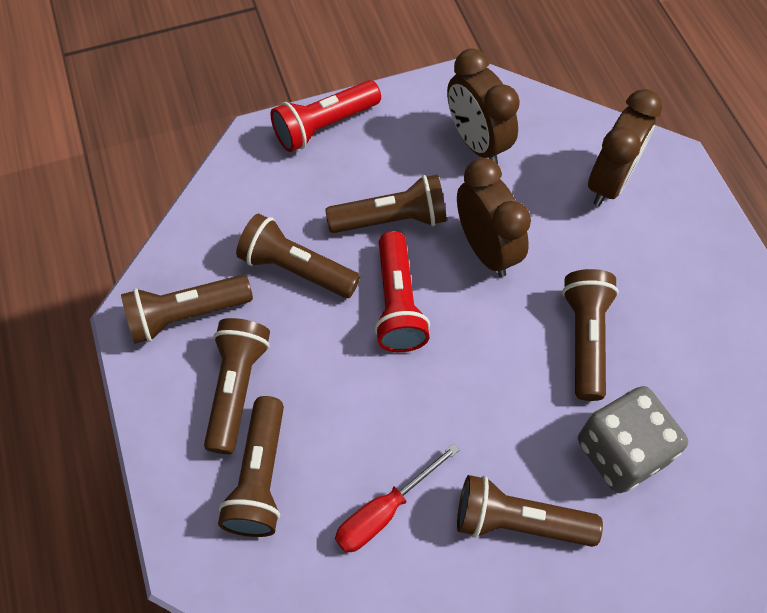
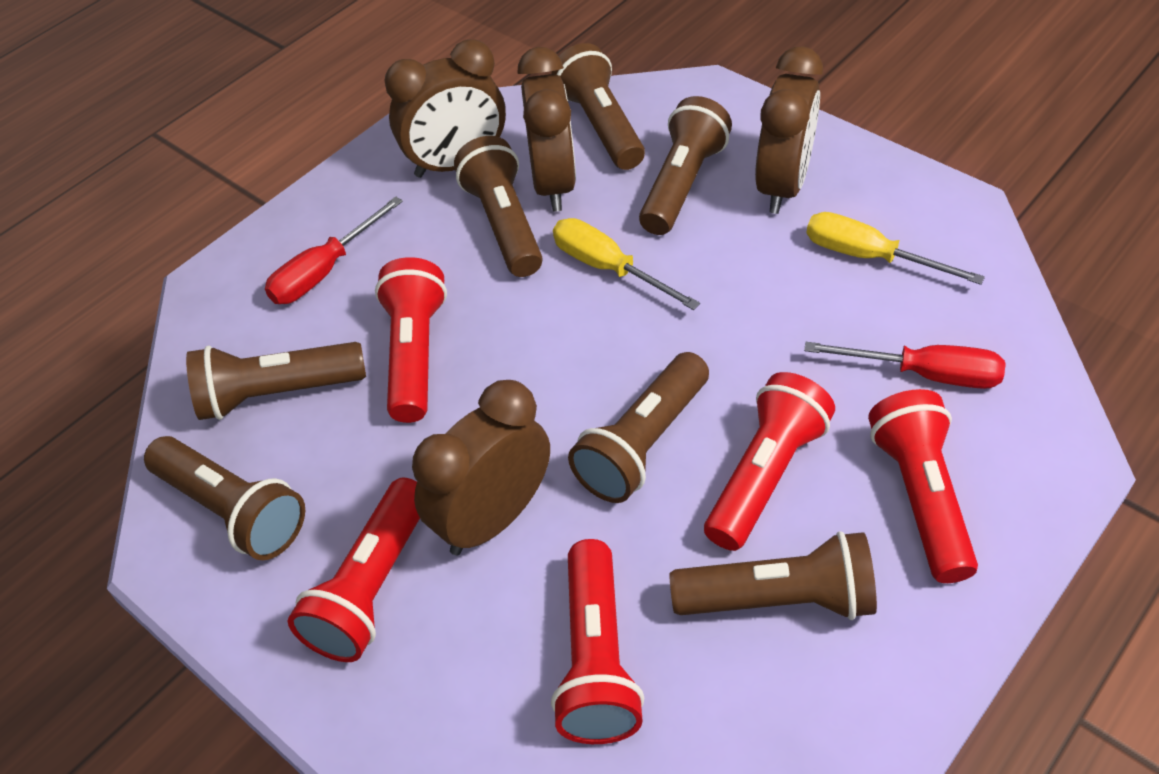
brown clock: 3 -> 4
grey dice: 1 -> 0
red flashlight: 2 -> 5
red screwdriver: 1 -> 2
yellow screwdriver: 0 -> 2

